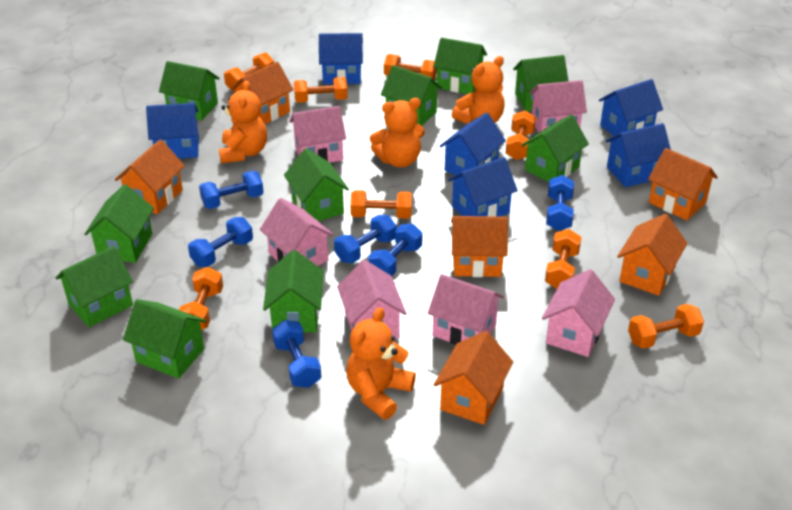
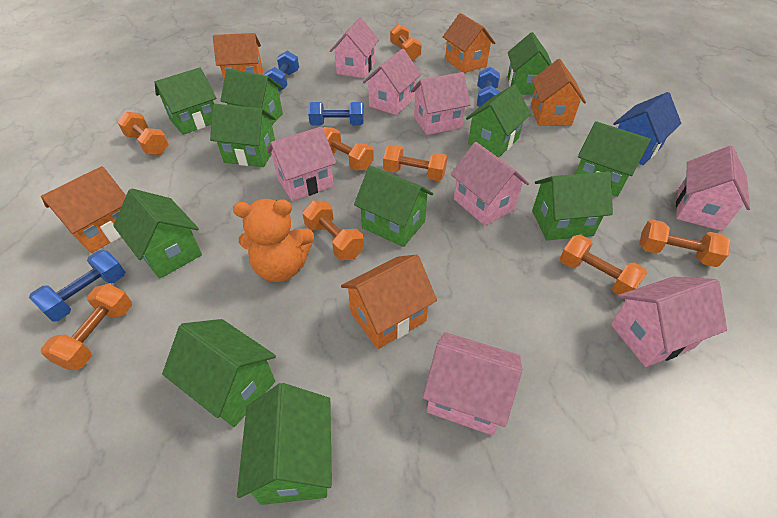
blue dumbbell: 6 -> 4
blue house: 6 -> 1
green house: 10 -> 11
orange house: 6 -> 5
orange teddy bear: 4 -> 1
pink house: 6 -> 8

